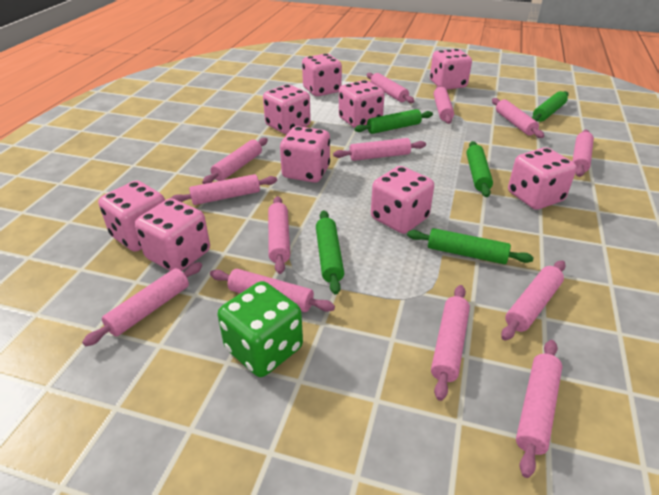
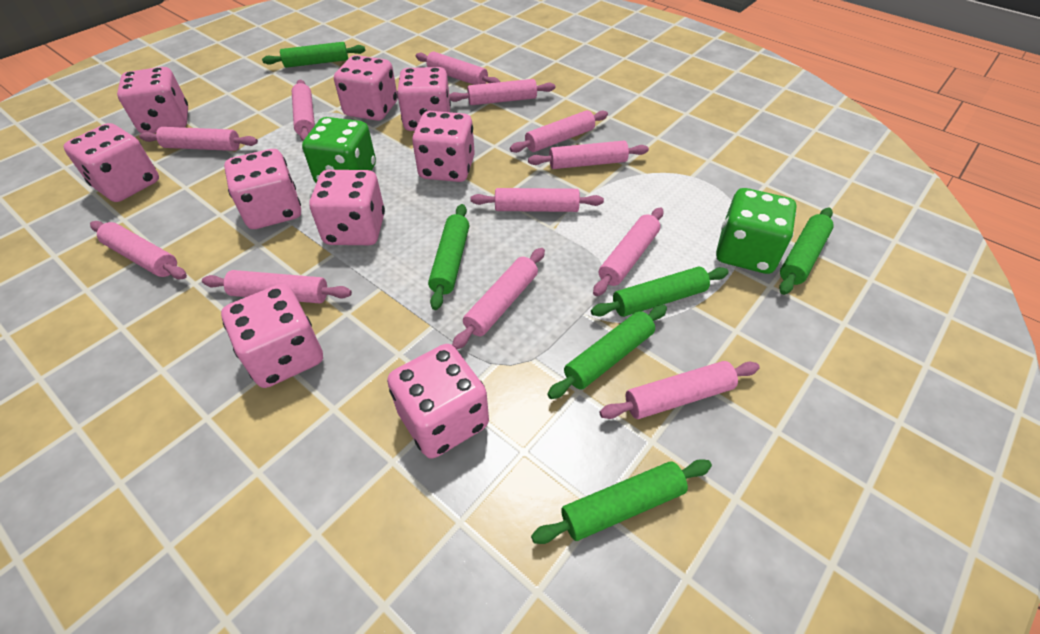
green dice: 1 -> 2
green rolling pin: 5 -> 6
pink rolling pin: 13 -> 12

